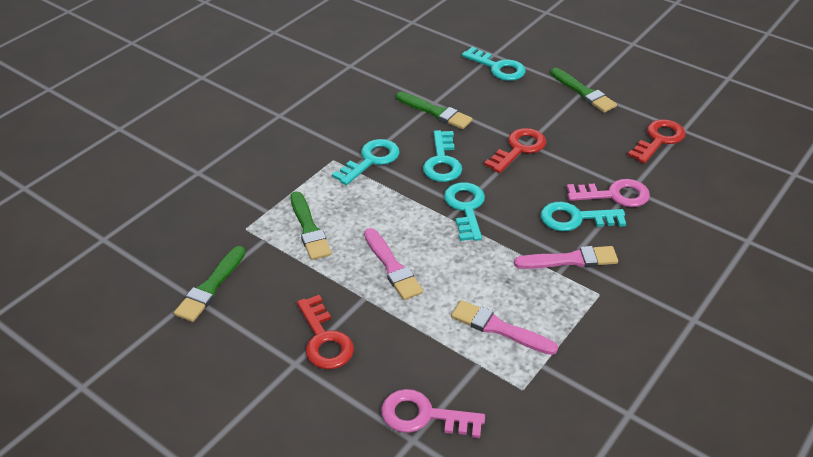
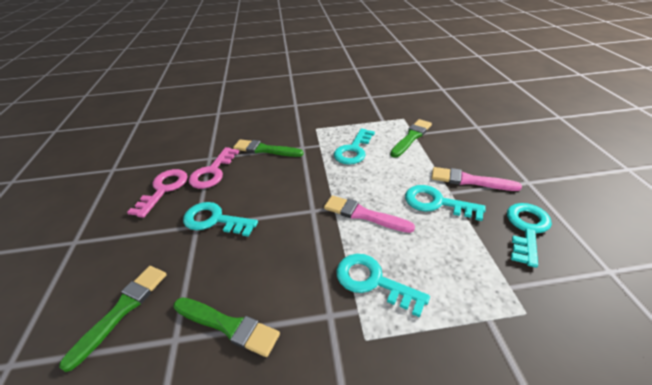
pink brush: 3 -> 2
red key: 3 -> 0

